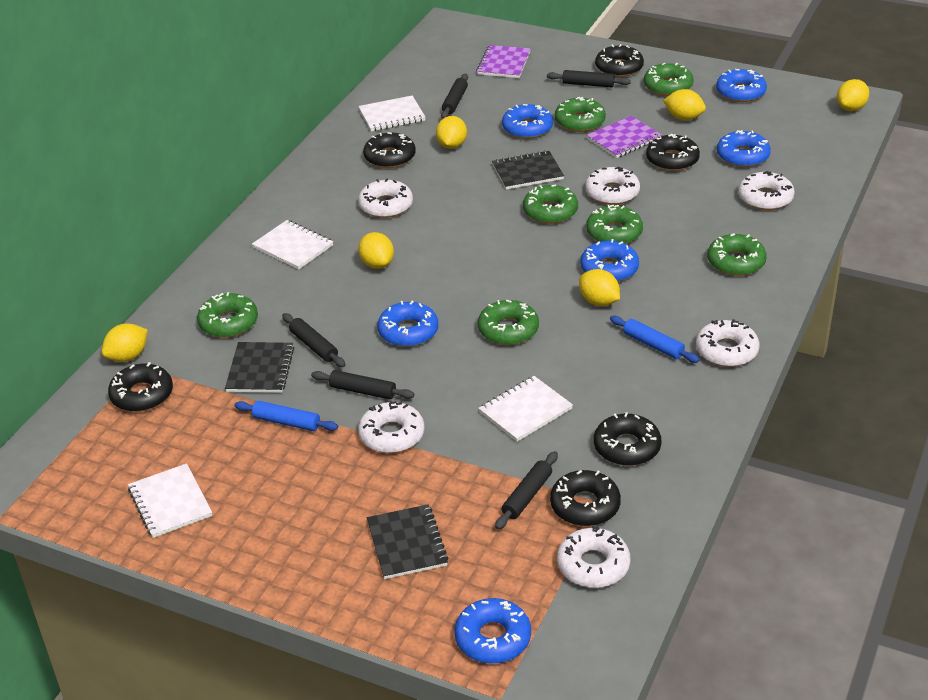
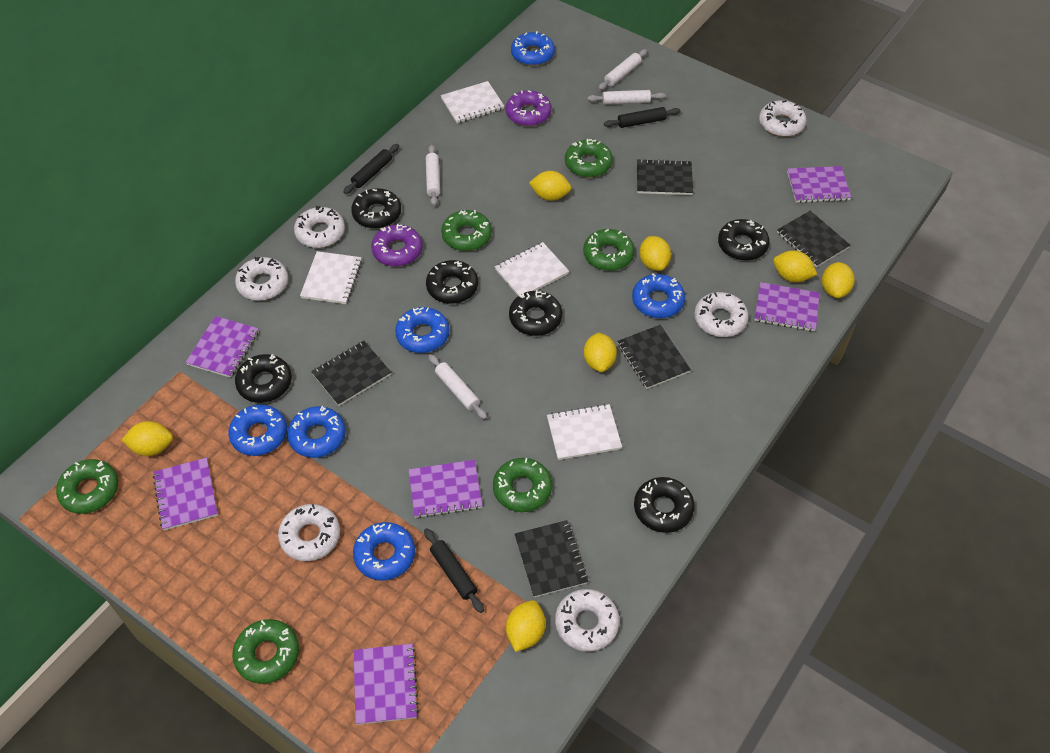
black notebook: 3 -> 5
black rolling pin: 5 -> 3
blue rolling pin: 2 -> 0
green donut: 7 -> 6
purple donut: 0 -> 2
purple notebook: 2 -> 6
white rolling pin: 0 -> 4
yellow lemon: 6 -> 7

